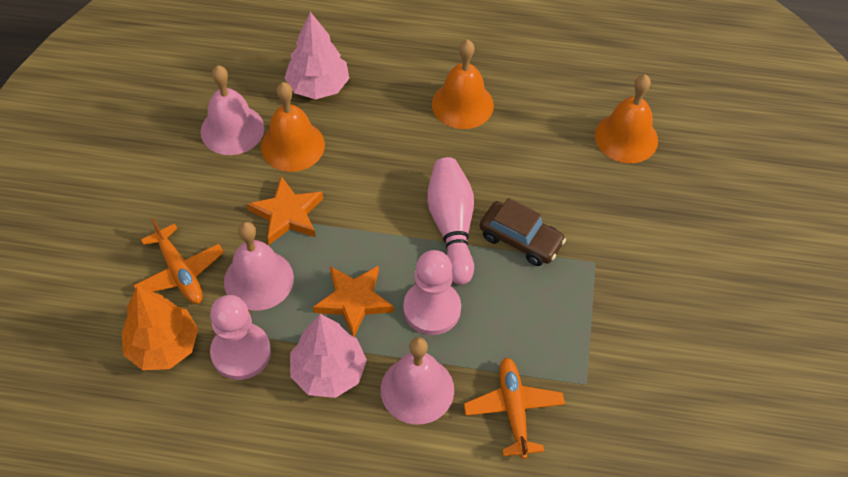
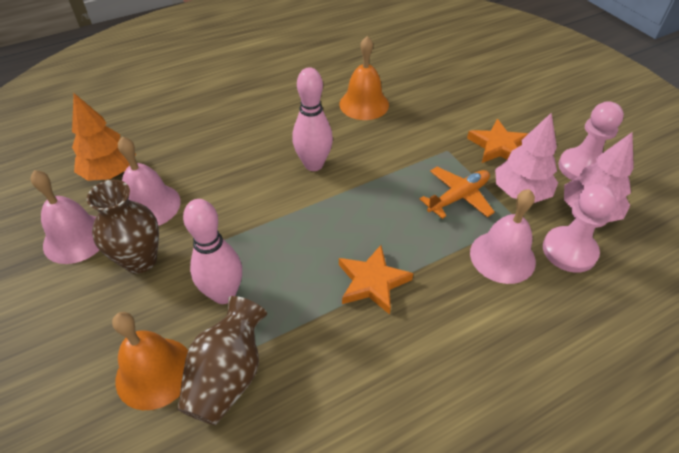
brown car: 1 -> 0
brown vase: 0 -> 2
orange bell: 3 -> 2
orange plane: 2 -> 1
pink bowling pin: 1 -> 2

